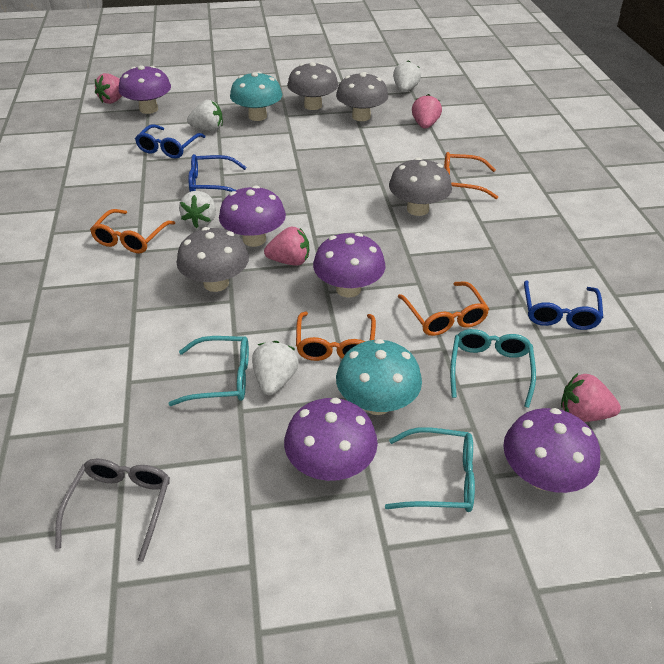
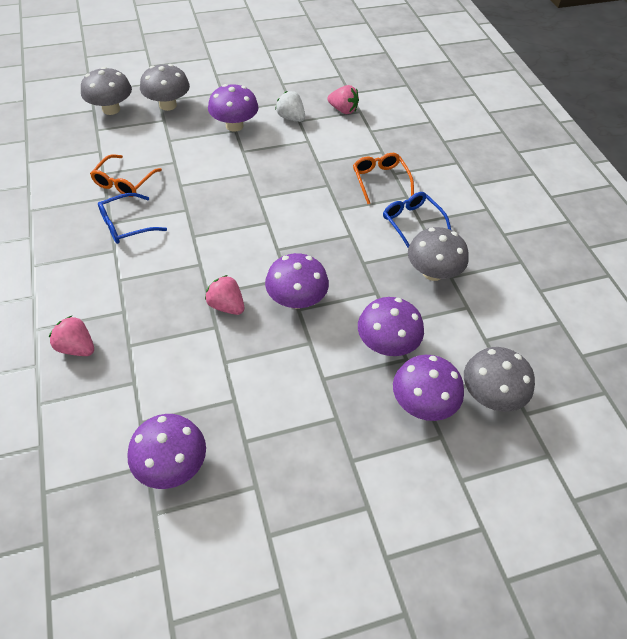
blue glasses: 3 -> 2
grey glasses: 1 -> 0
orange glasses: 4 -> 2
pink strawberry: 4 -> 3
turquoise glasses: 3 -> 0
turquoise mushroom: 2 -> 0
white strawberry: 4 -> 1

